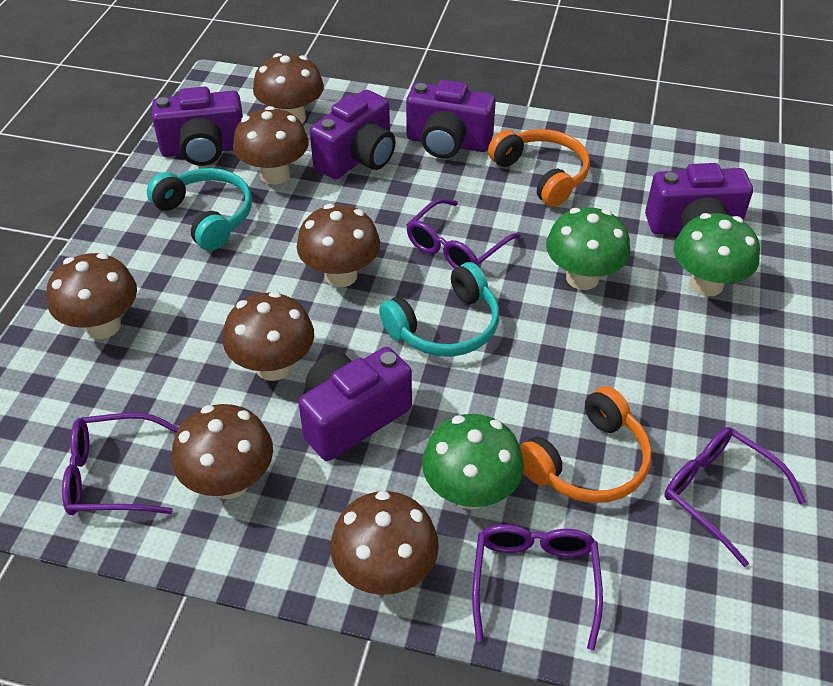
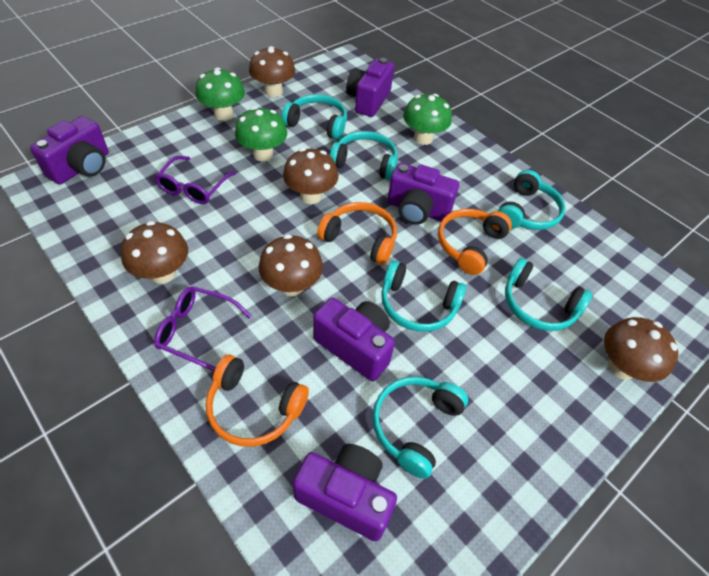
brown mushroom: 7 -> 5
orange headphones: 2 -> 3
purple glasses: 4 -> 2
turquoise headphones: 2 -> 6

